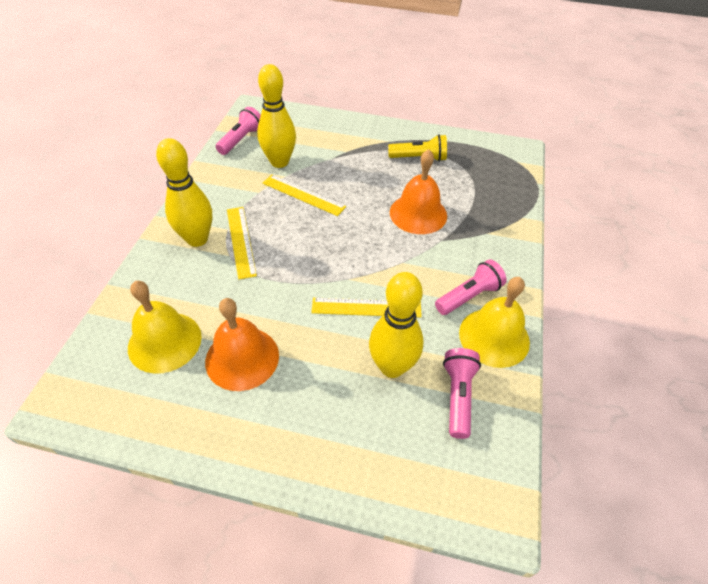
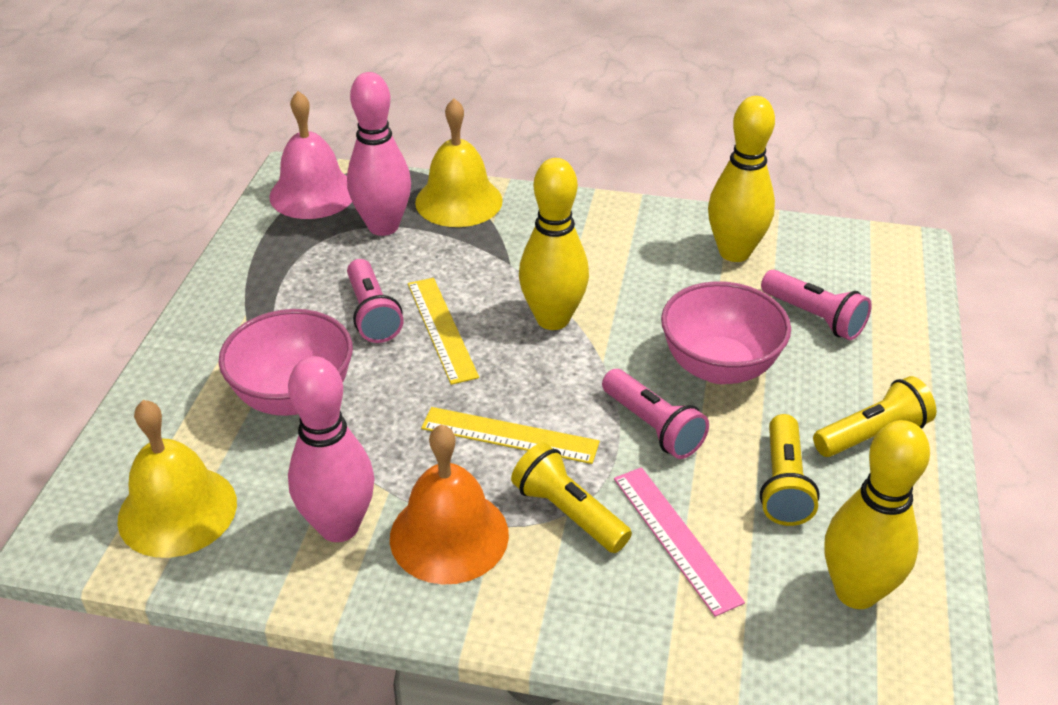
orange bell: 2 -> 1
pink bell: 0 -> 1
pink bowl: 0 -> 2
pink bowling pin: 0 -> 2
pink ruler: 0 -> 1
yellow flashlight: 1 -> 3
yellow ruler: 3 -> 2

